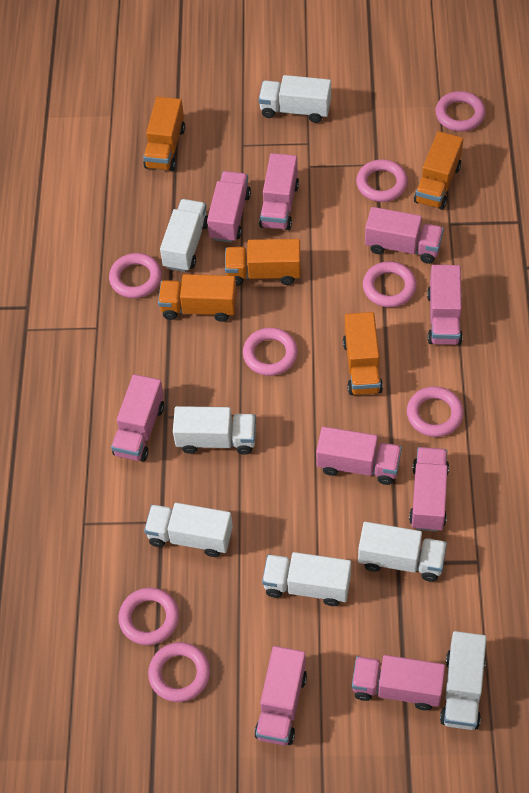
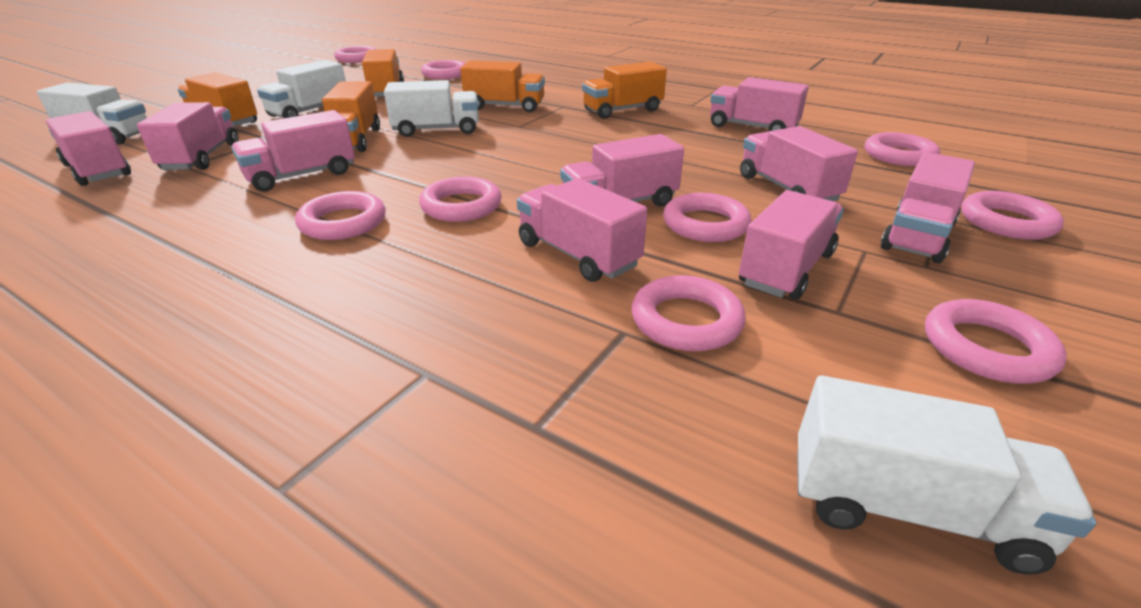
pink ring: 8 -> 9
white truck: 7 -> 4

